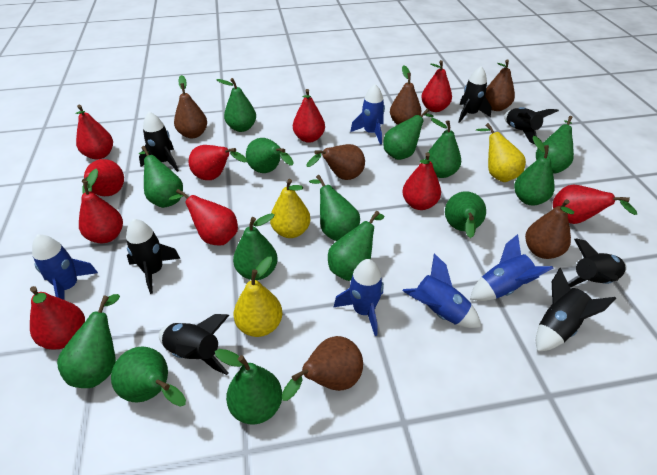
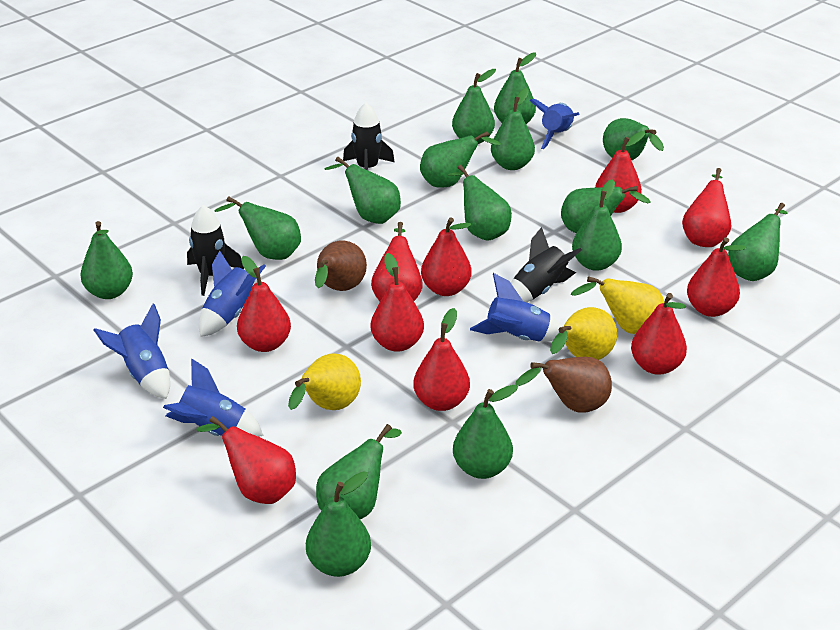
black rocket: 7 -> 3
brown pear: 6 -> 2
green pear: 14 -> 15

